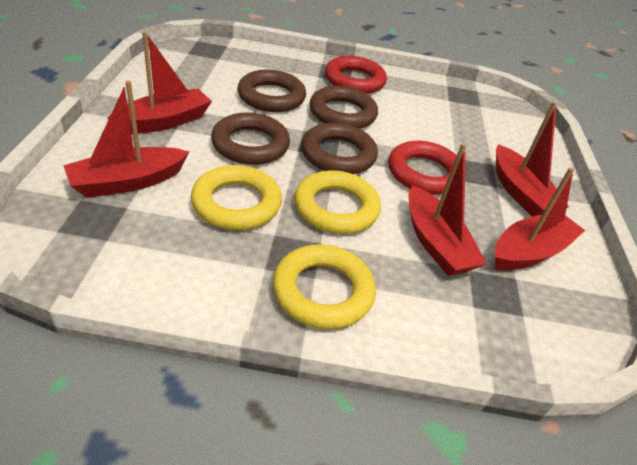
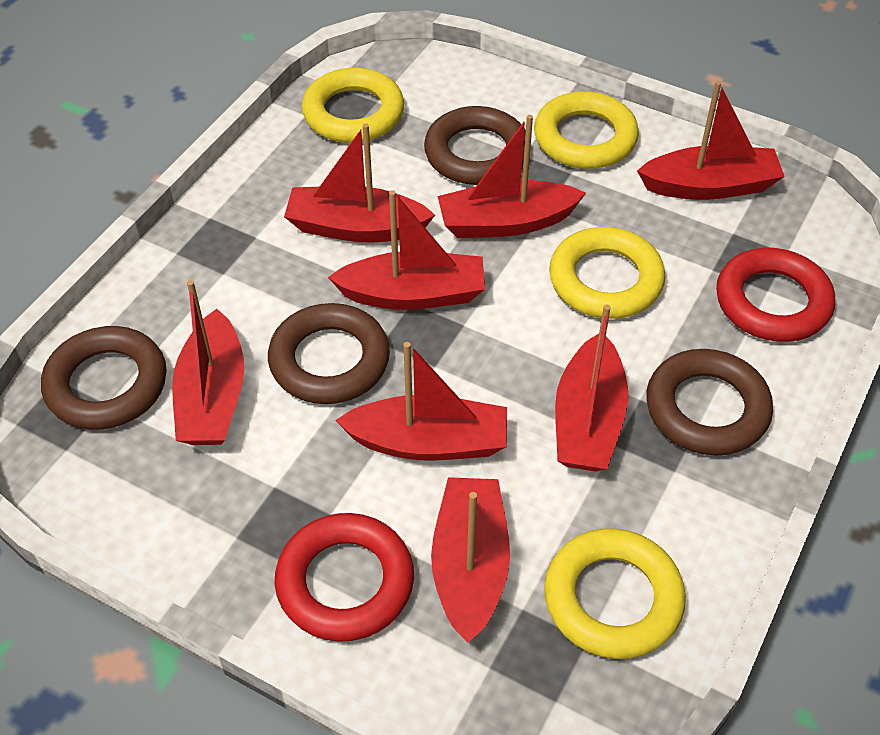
red boat: 5 -> 8
yellow ring: 3 -> 4

